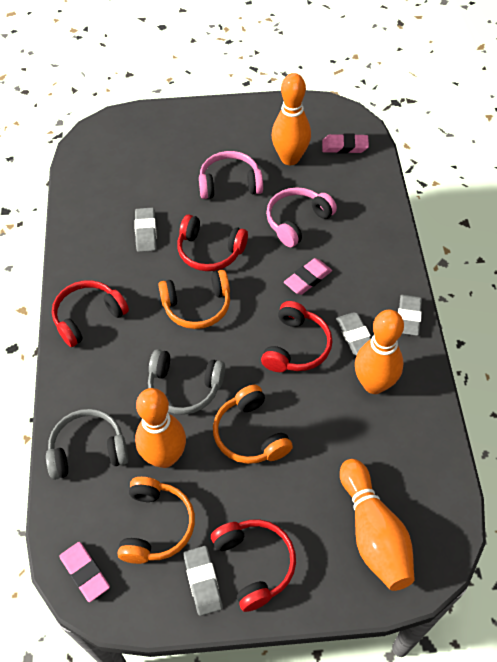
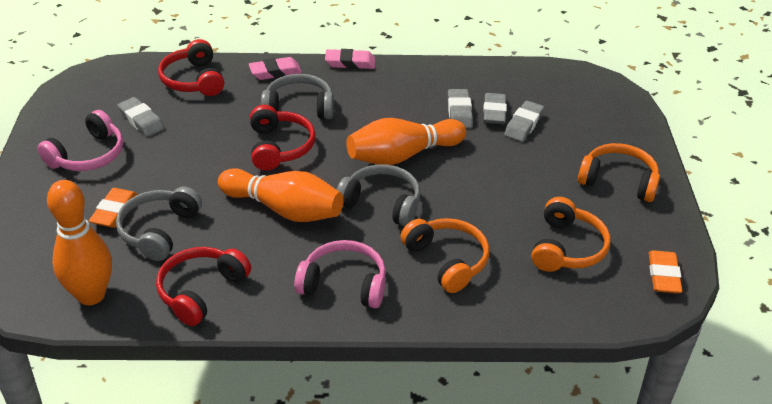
grey headphones: 2 -> 3
orange bowling pin: 4 -> 3
orange eraser: 0 -> 2
pink eraser: 3 -> 2
red headphones: 4 -> 3

